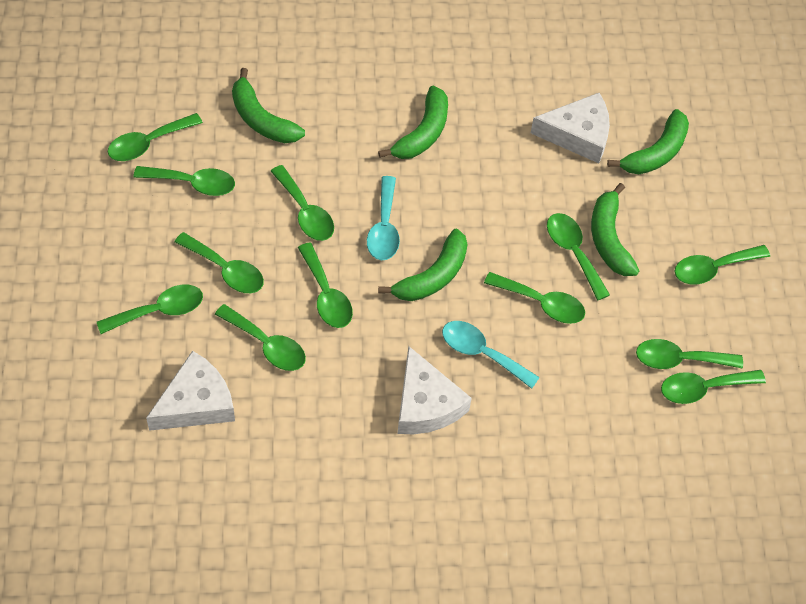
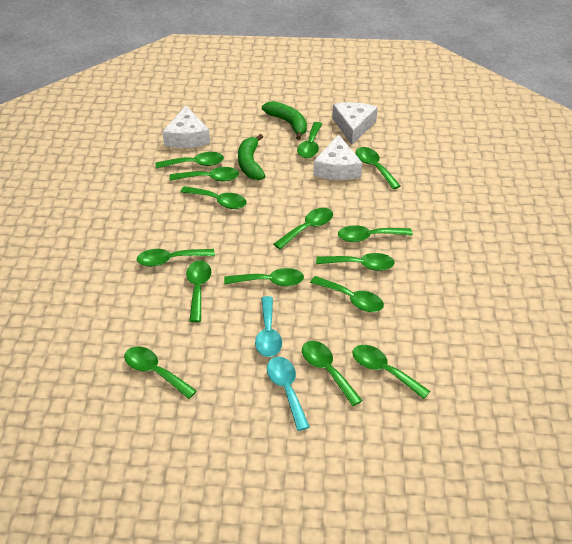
green banana: 5 -> 2
green spoon: 12 -> 15

